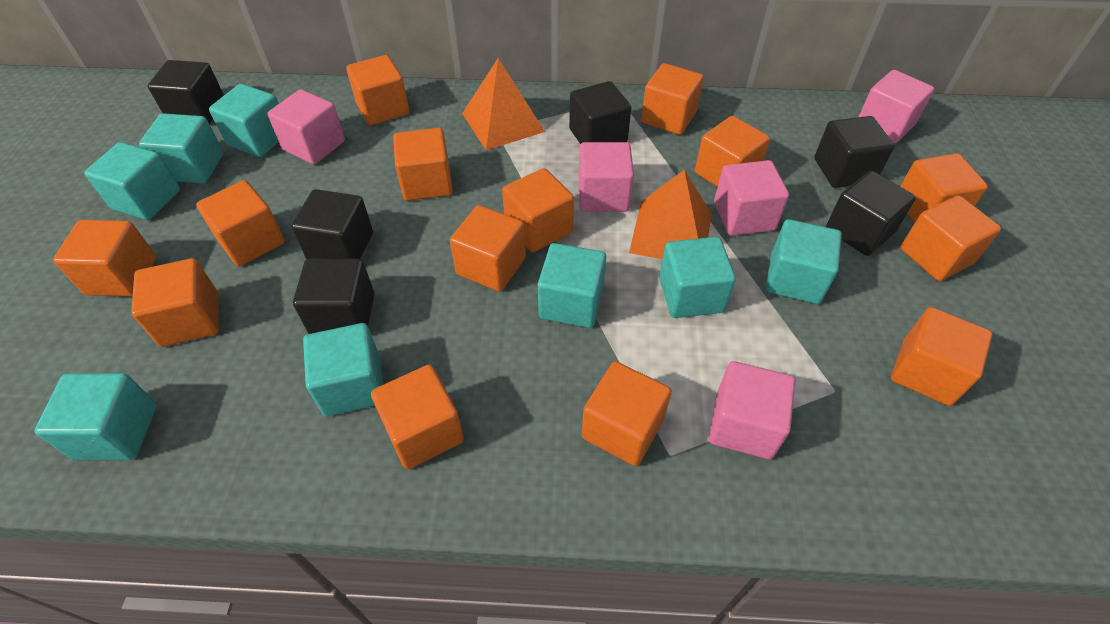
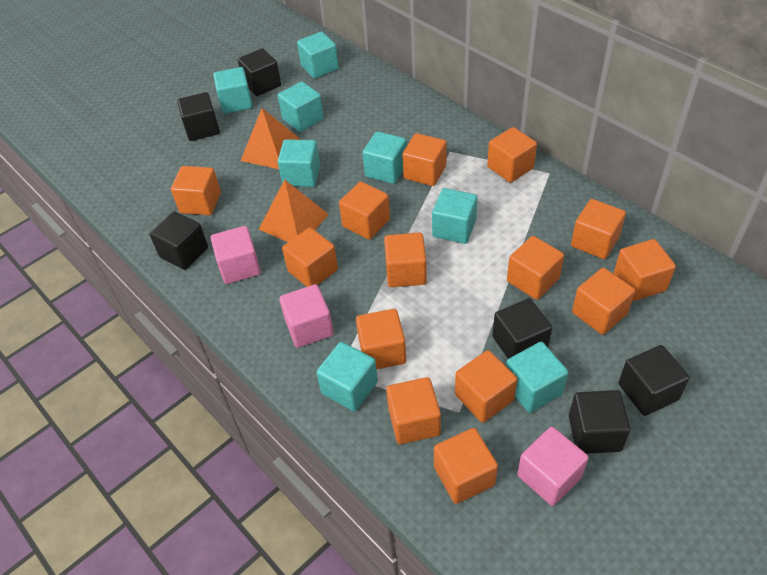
pink cube: 5 -> 3

